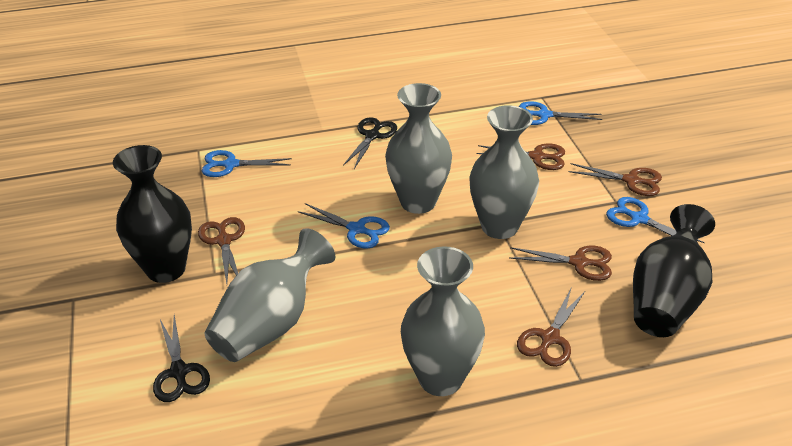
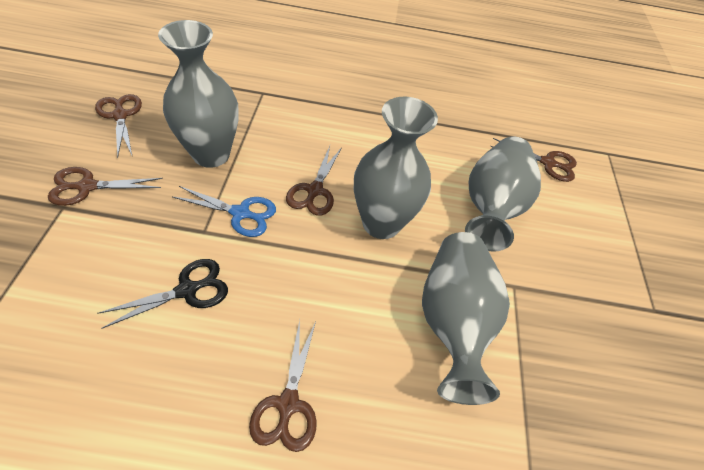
black scissors: 2 -> 1
black vase: 2 -> 0
blue scissors: 4 -> 1

